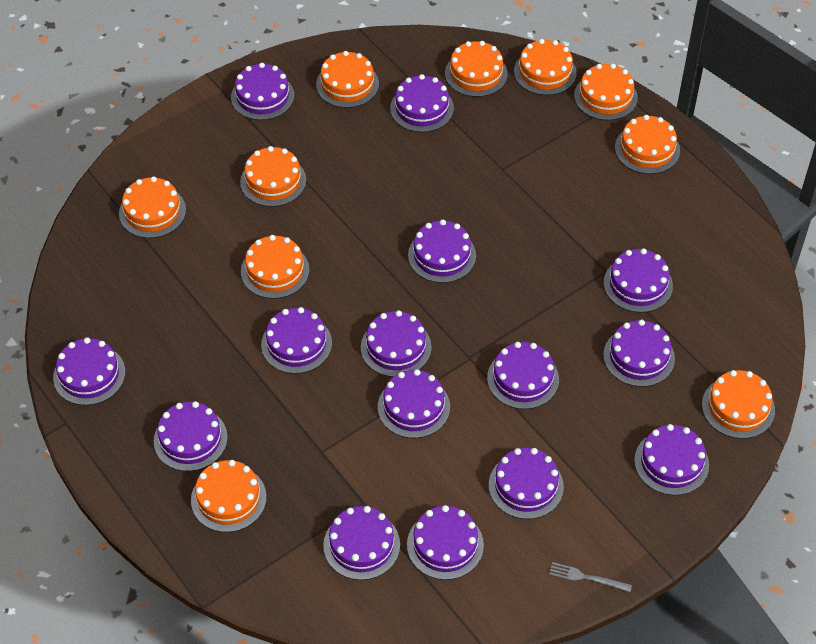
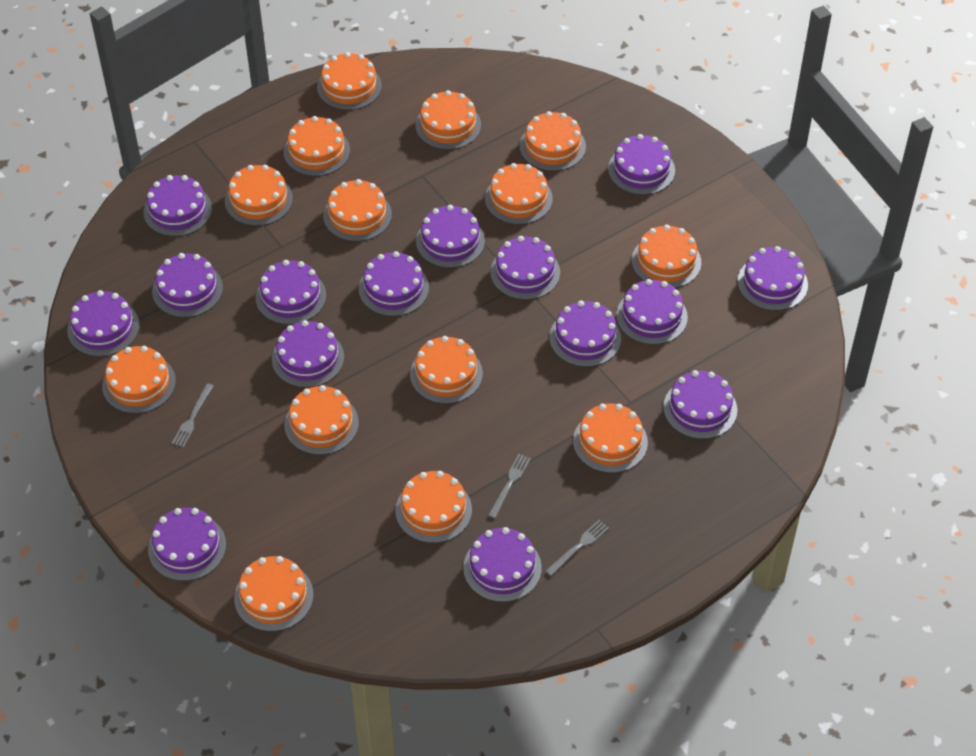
grey fork: 1 -> 3
orange cake: 10 -> 14

